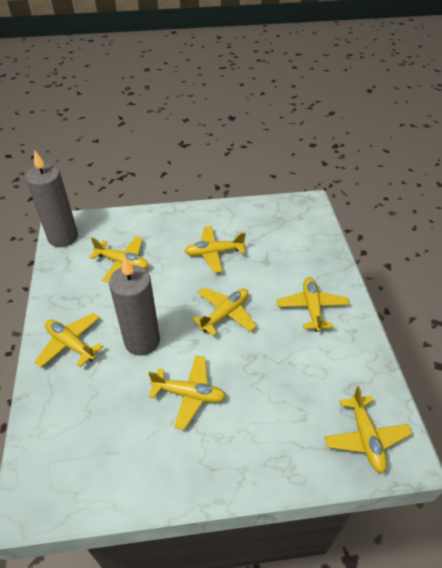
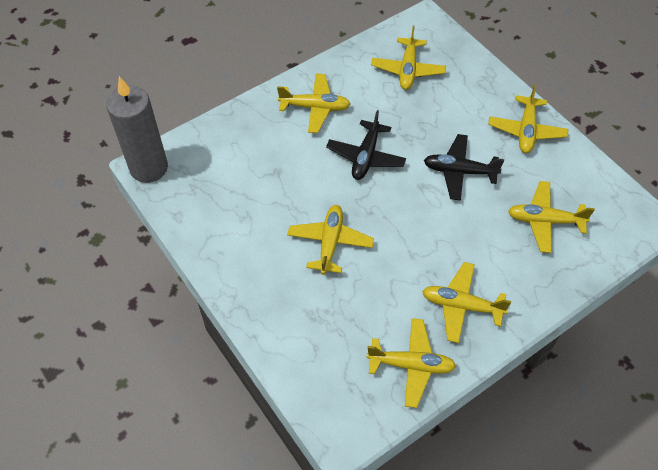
black plane: 0 -> 2
grey candle: 2 -> 1

